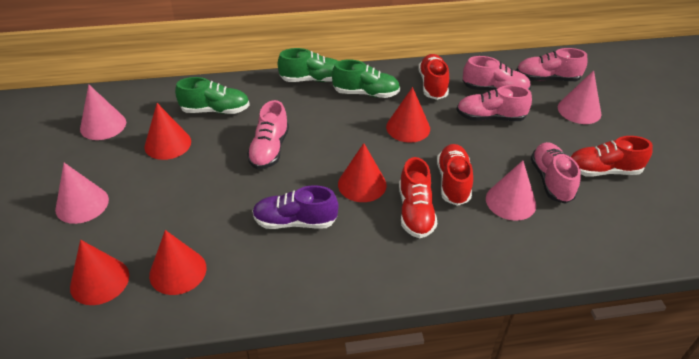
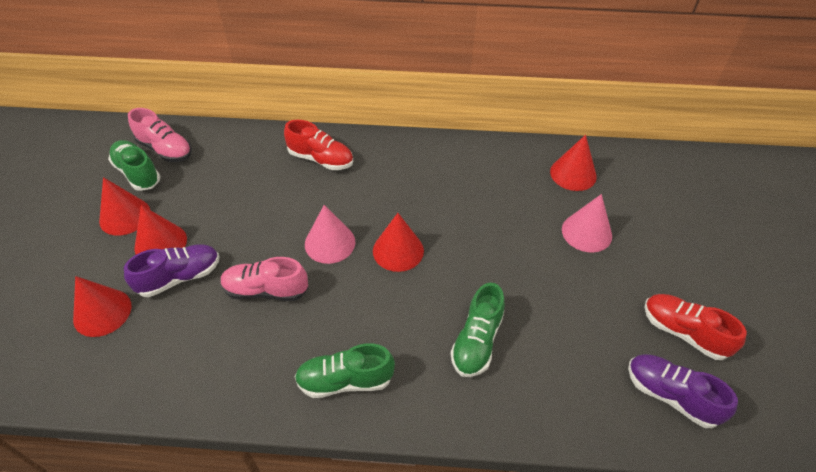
pink cone: 4 -> 2
pink shoe: 5 -> 2
purple shoe: 1 -> 2
red shoe: 4 -> 2

